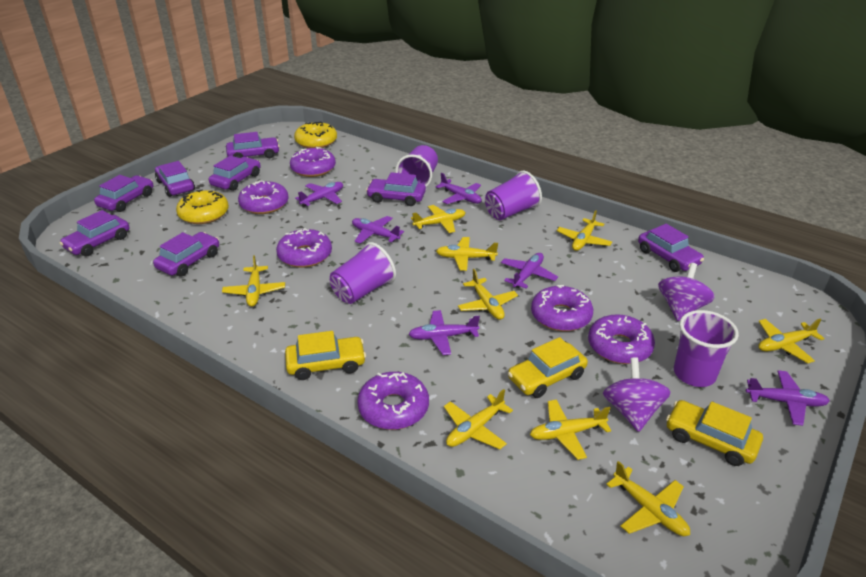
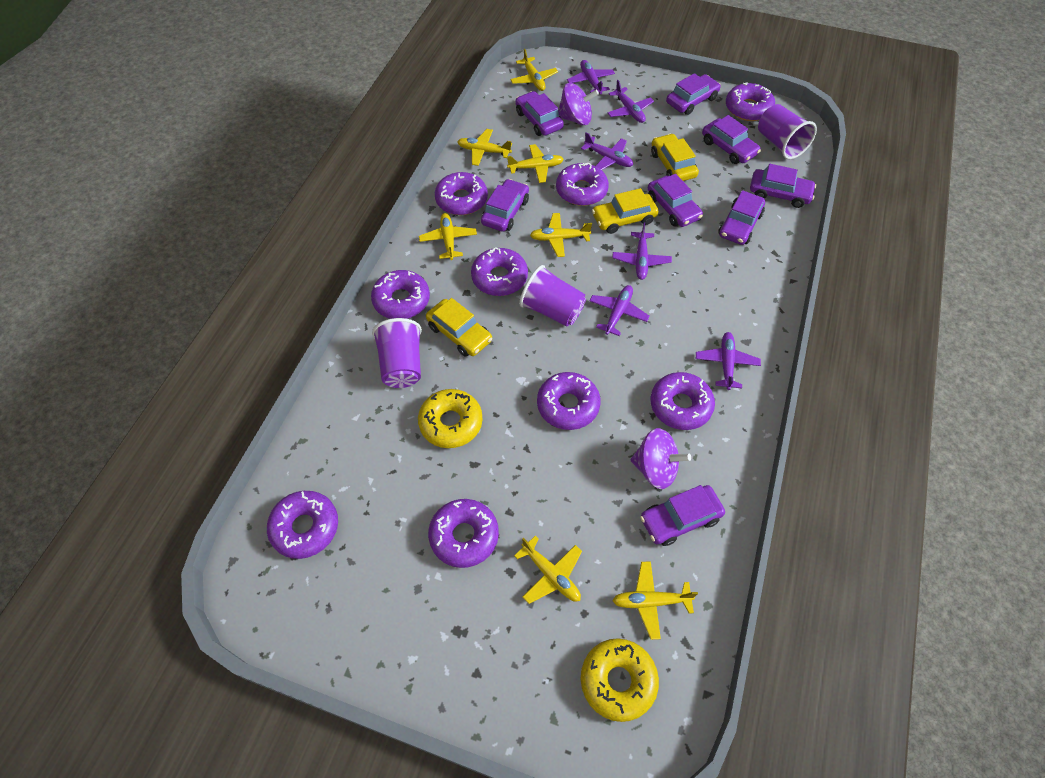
purple cup: 4 -> 3
purple donut: 6 -> 9
yellow plane: 9 -> 7

